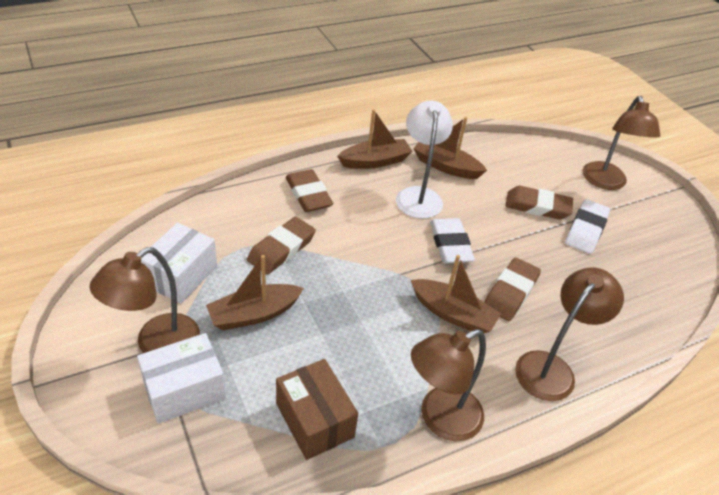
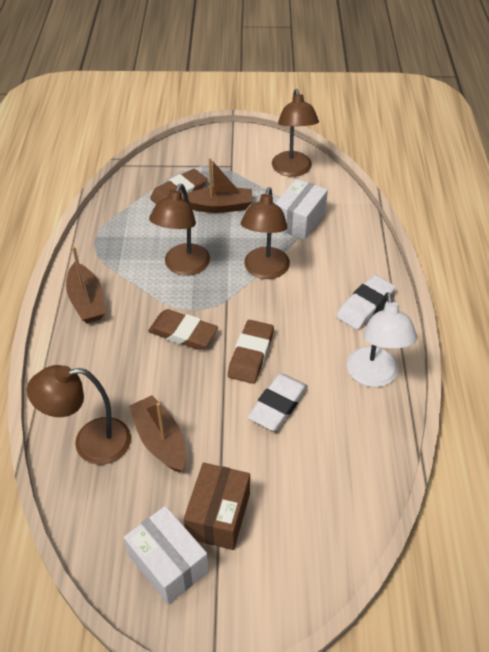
brown boat: 4 -> 3
brown eraser: 4 -> 3

